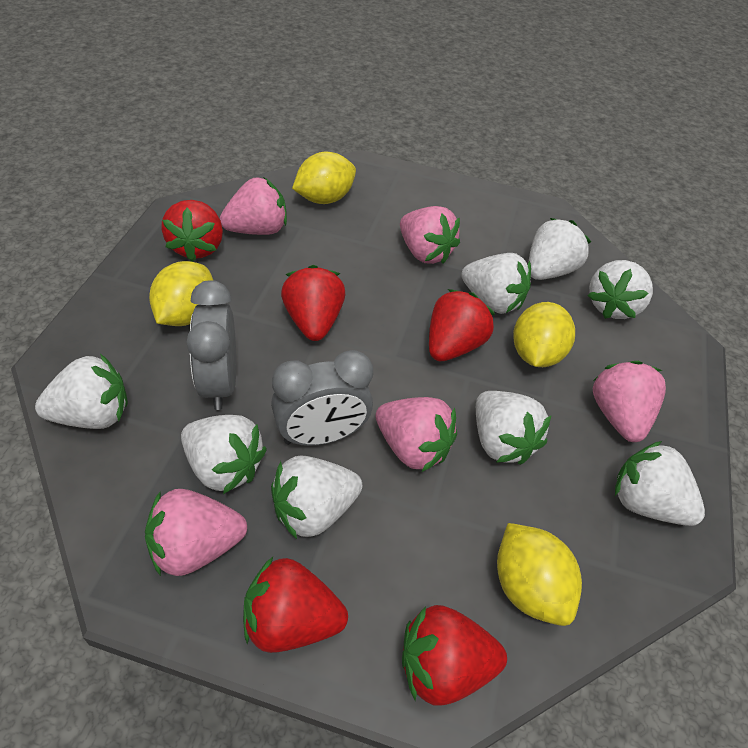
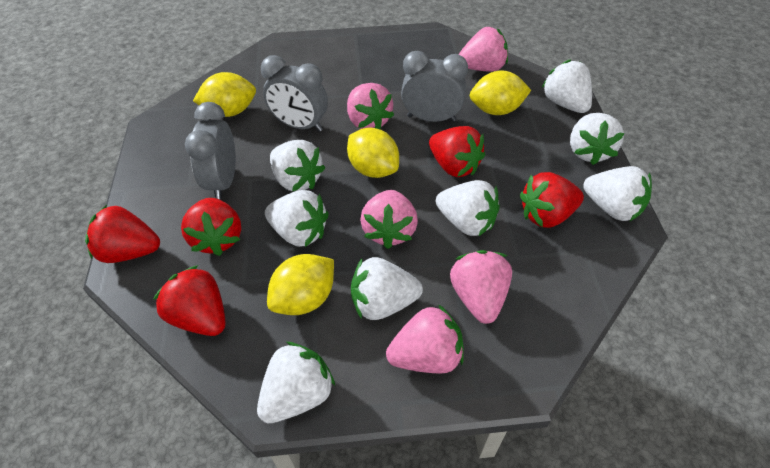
grey clock: 2 -> 3

